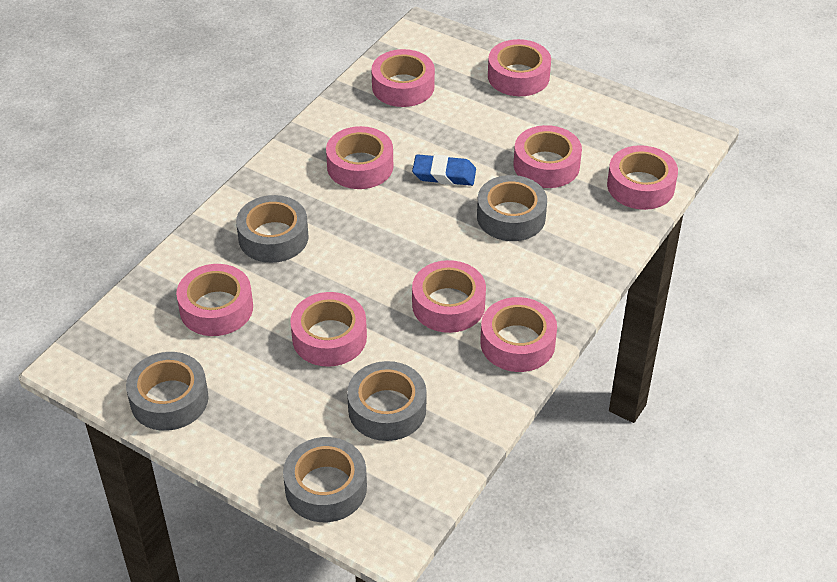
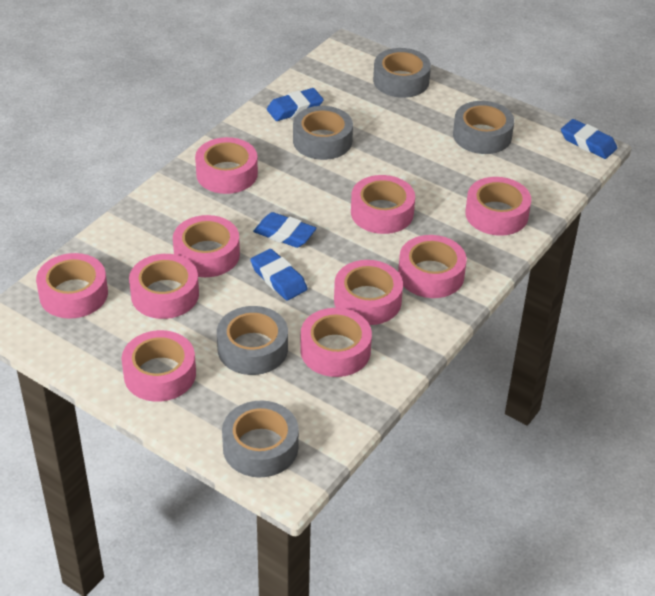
blue eraser: 1 -> 4
pink tape: 9 -> 10

